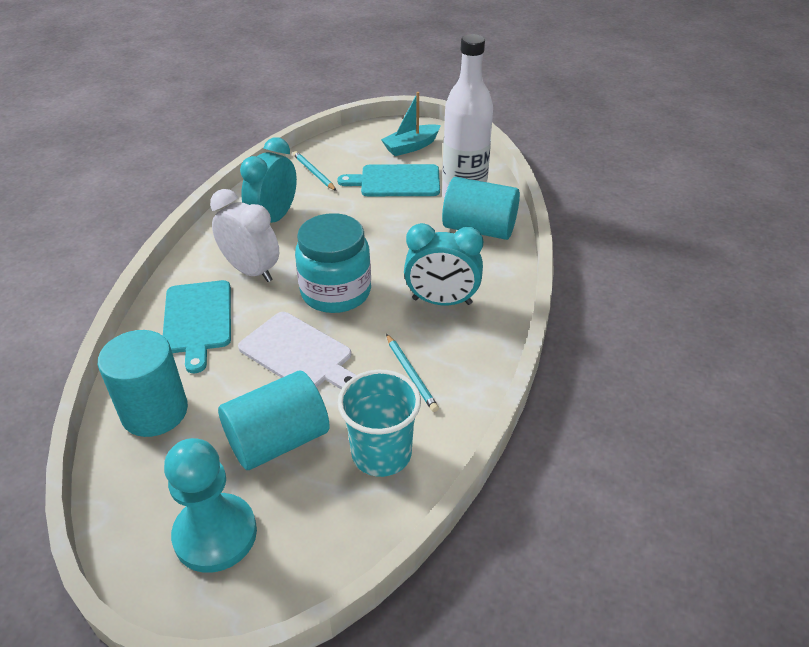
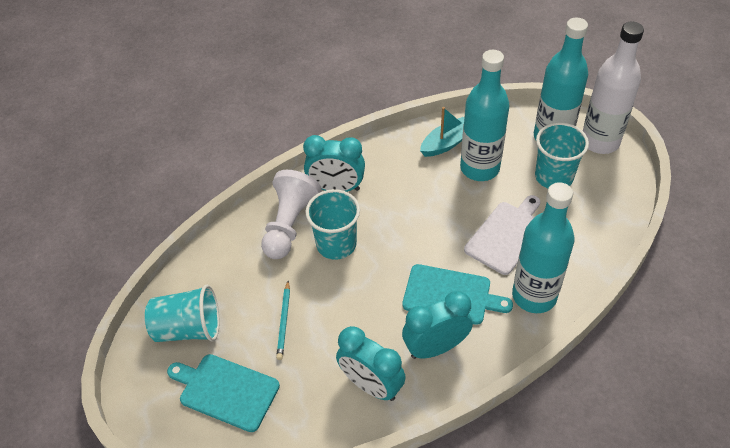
turquoise bottle: 0 -> 3
turquoise clock: 2 -> 3
turquoise cup: 1 -> 3
turquoise cylinder: 3 -> 0
turquoise jar: 1 -> 0
turquoise pawn: 1 -> 0
turquoise pencil: 2 -> 1
white clock: 1 -> 0
white pawn: 0 -> 1

